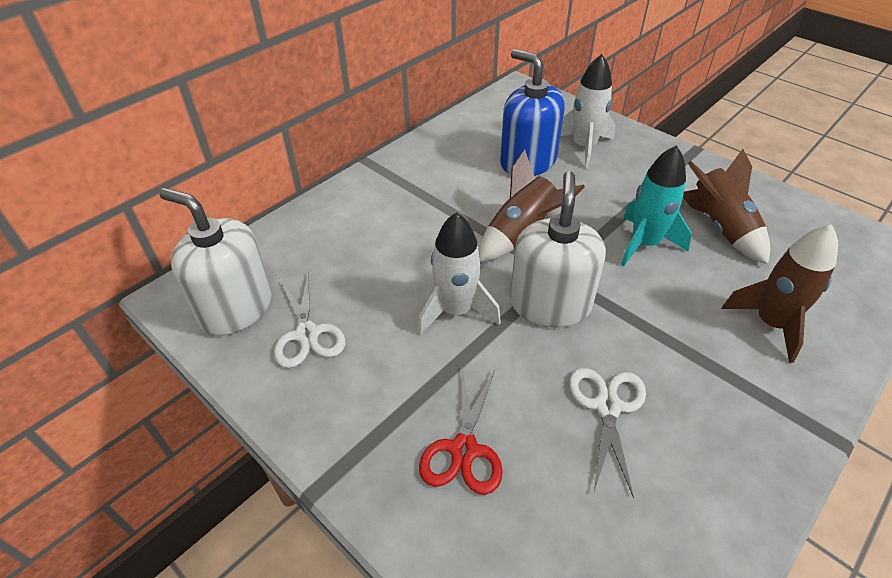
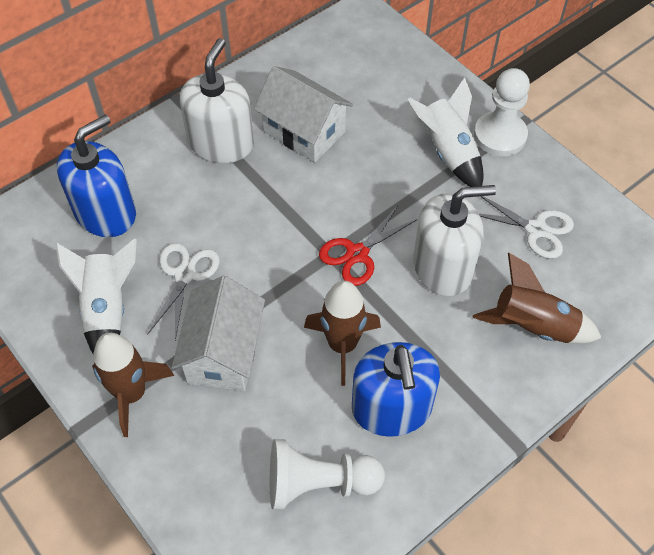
blue soap dispenser: 1 -> 2
turquoise rocket: 1 -> 0
white house: 0 -> 2
white pawn: 0 -> 2

